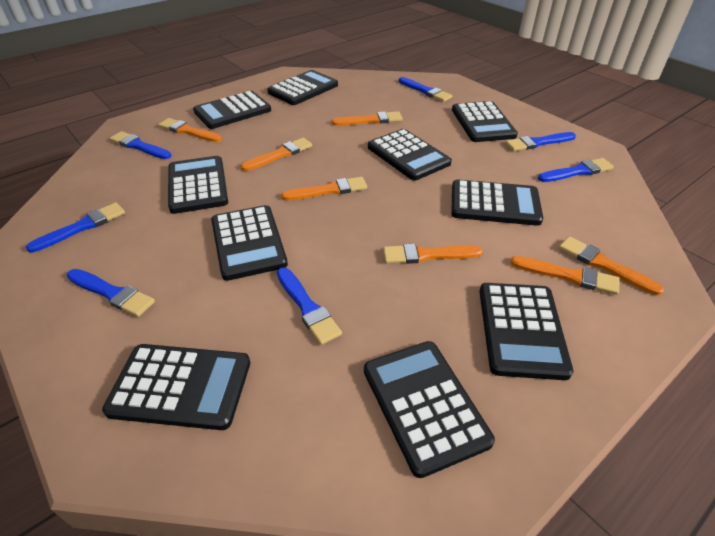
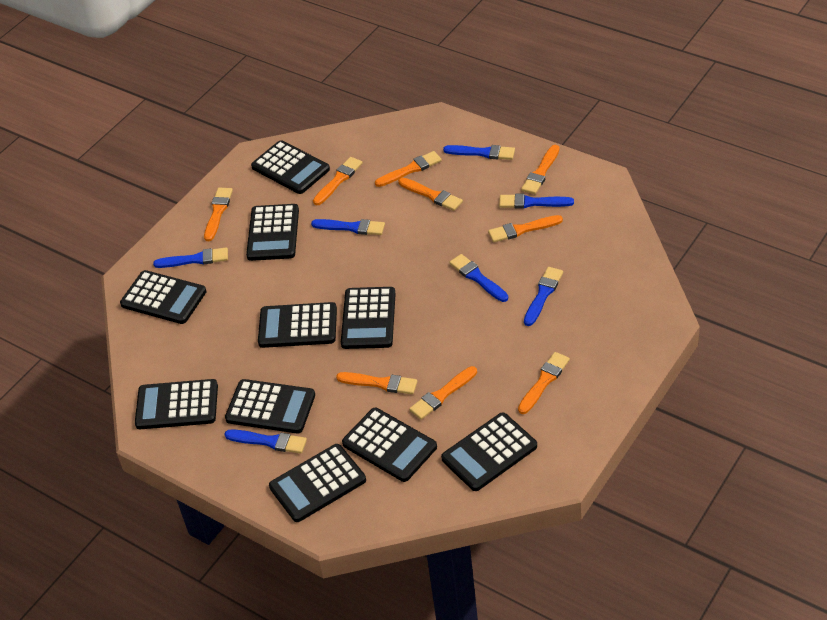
orange brush: 7 -> 9

